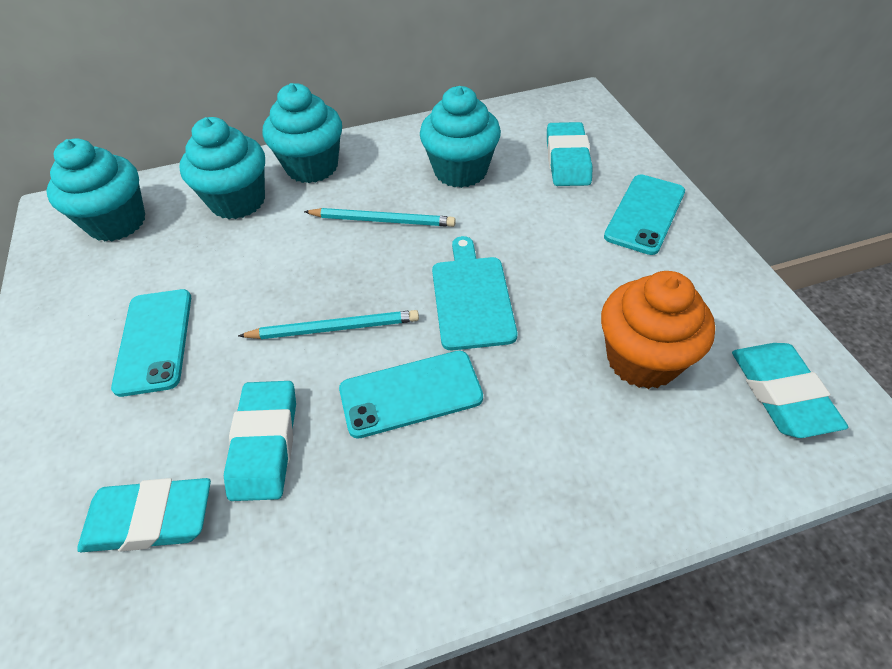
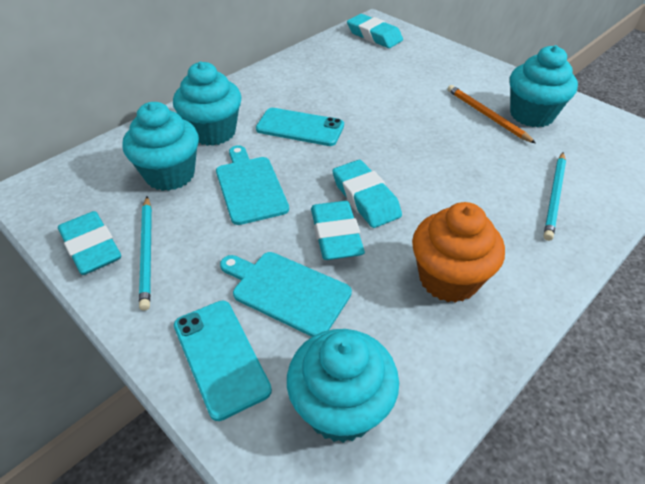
orange pencil: 0 -> 1
turquoise cutting board: 1 -> 2
turquoise phone: 3 -> 2

